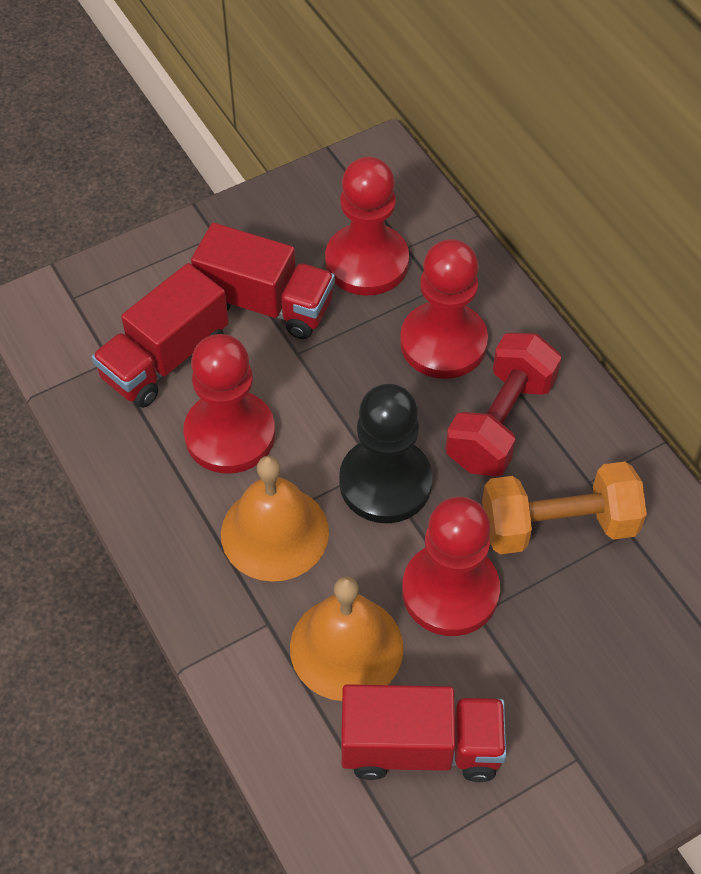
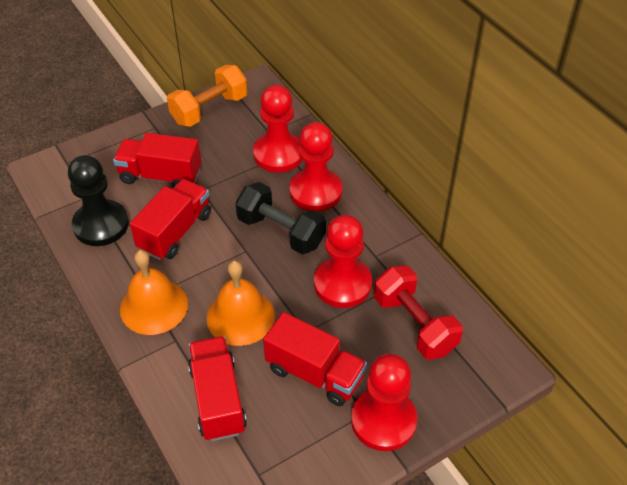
black dumbbell: 0 -> 1
red truck: 3 -> 4

